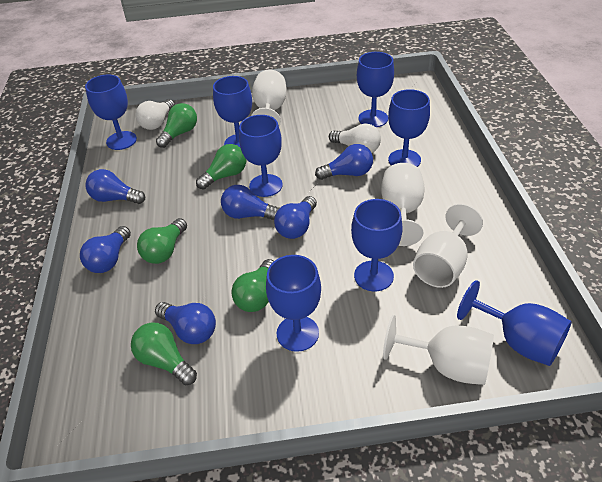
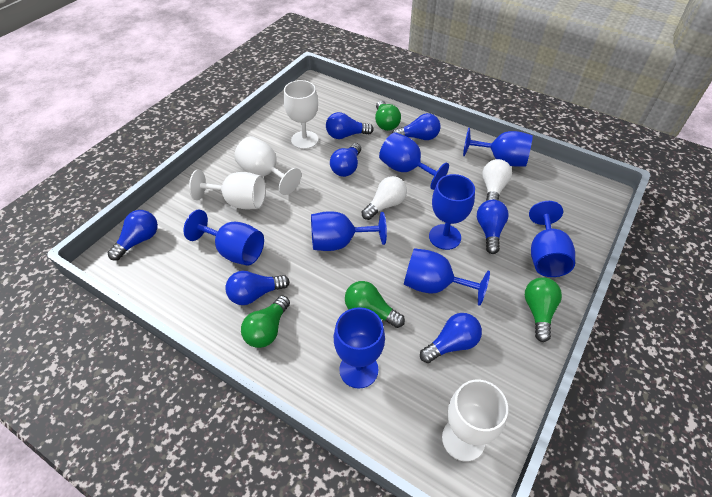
blue light bulb: 6 -> 7
green light bulb: 5 -> 4

